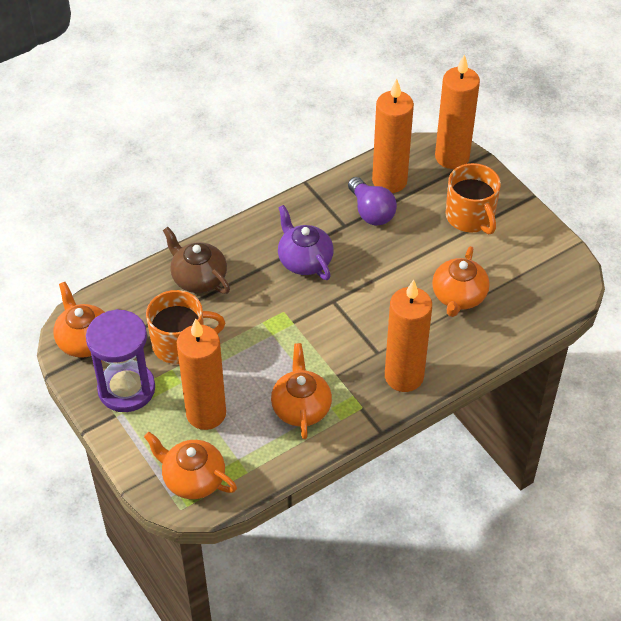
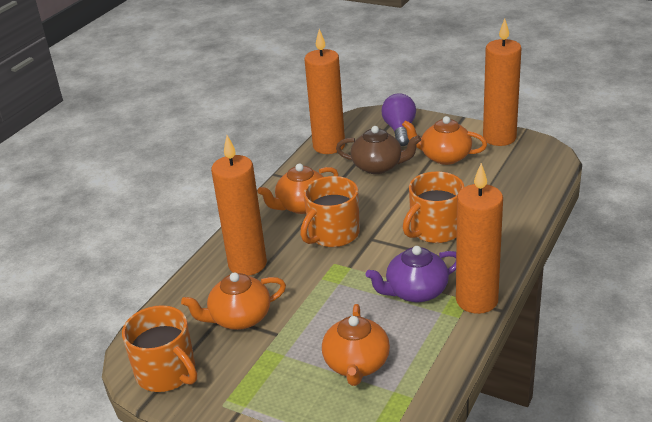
orange mug: 2 -> 3
purple hourglass: 1 -> 0

